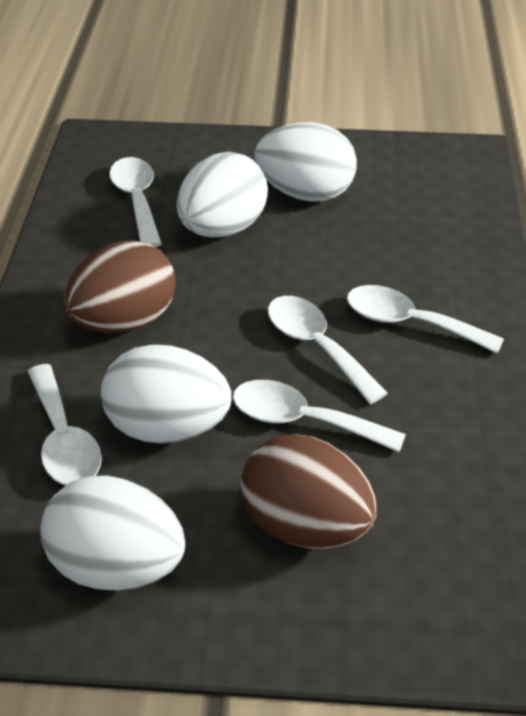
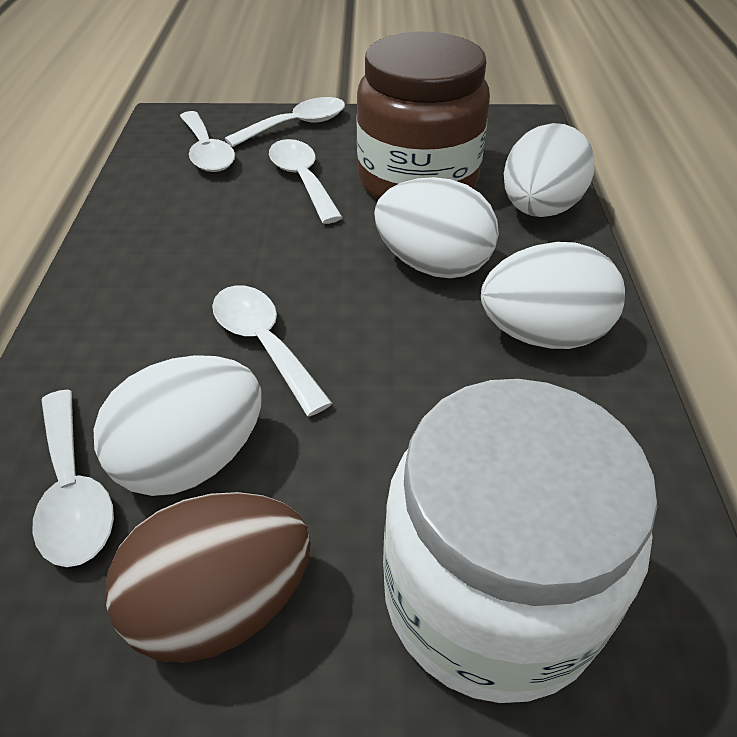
brown egg: 2 -> 1
brown jar: 0 -> 1
white jar: 0 -> 1

